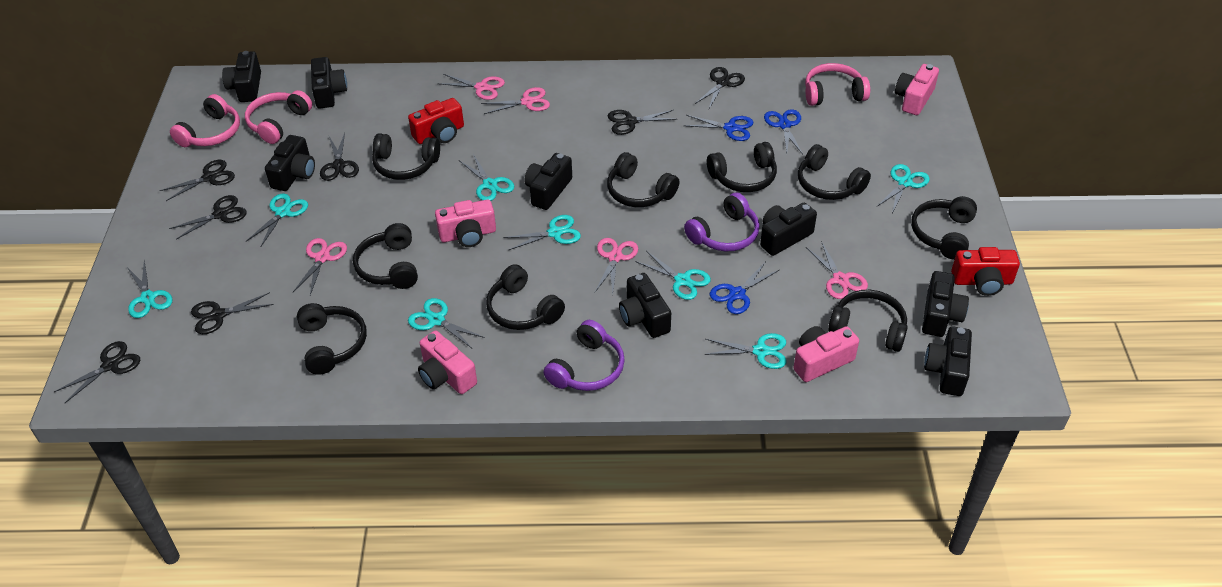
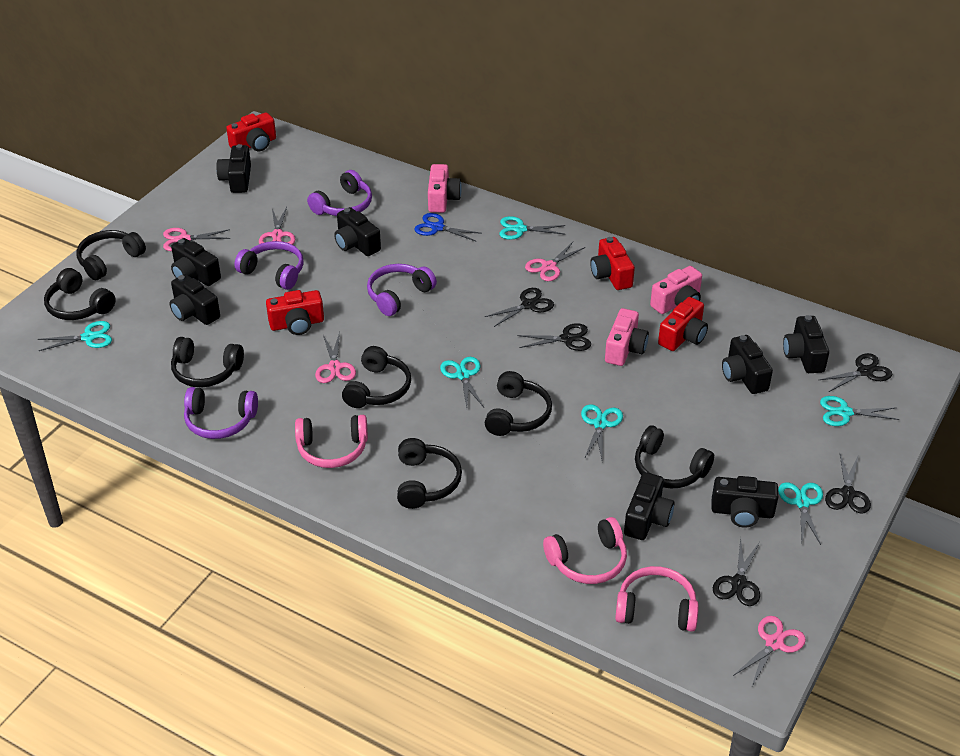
black headphones: 9 -> 7
black scissors: 7 -> 5
blue scissors: 3 -> 1
pink camera: 4 -> 3
purple headphones: 2 -> 4
red camera: 2 -> 4
turquoise scissors: 8 -> 6

